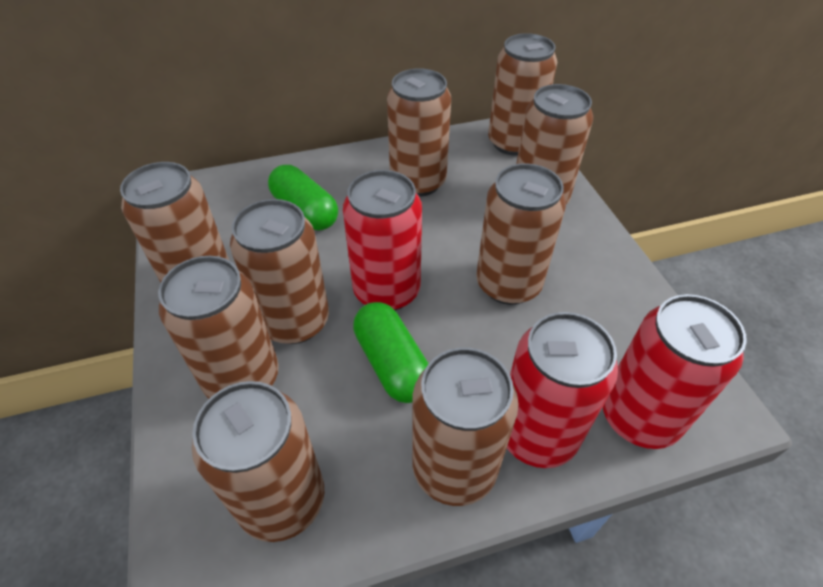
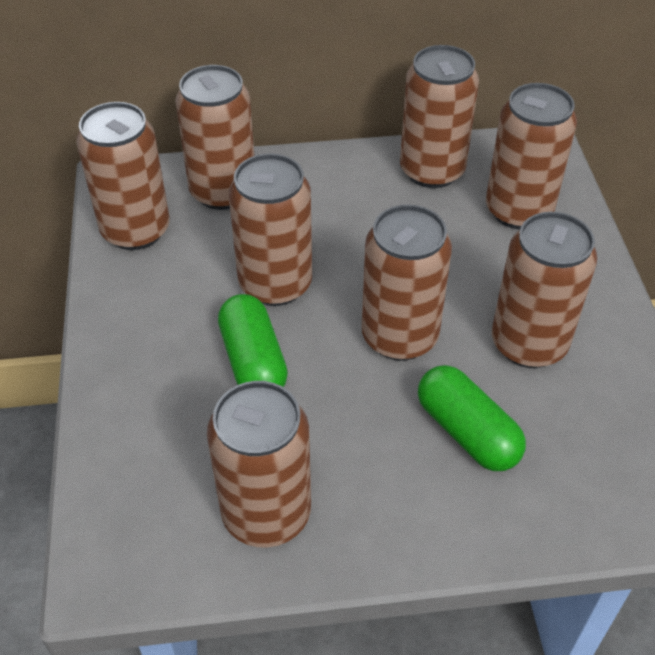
brown can: 9 -> 8
red can: 3 -> 0

